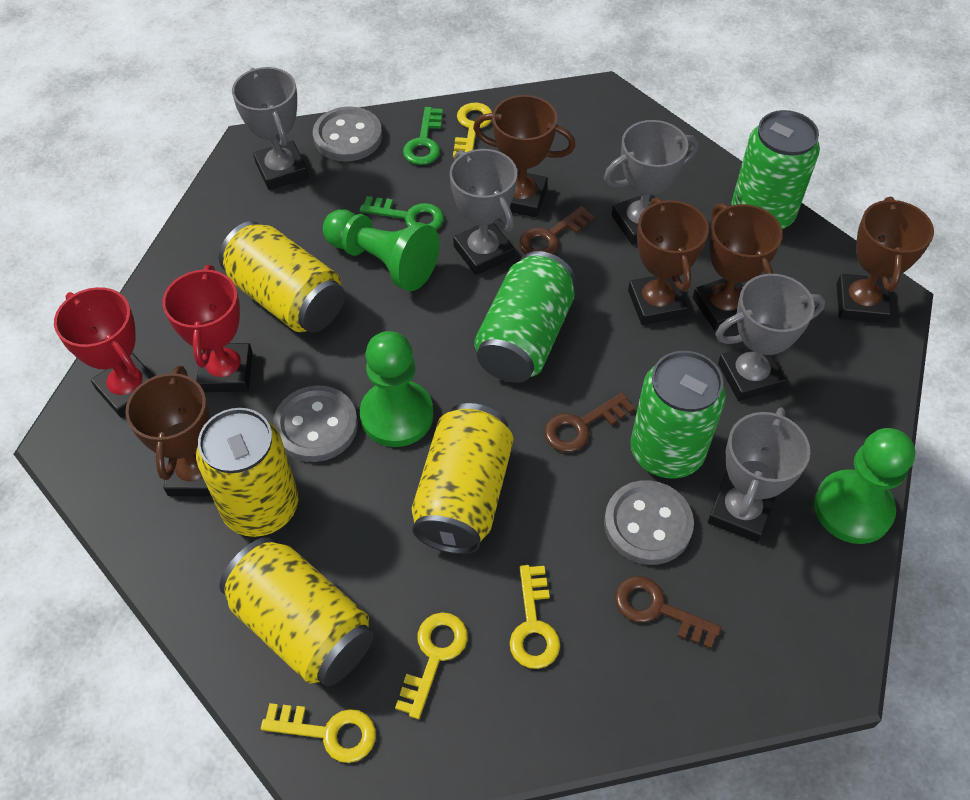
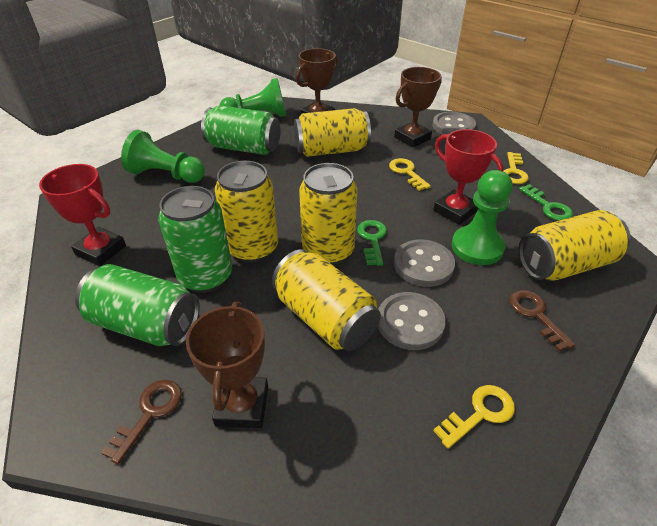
brown key: 3 -> 2
brown trophy: 5 -> 3
grey trophy: 5 -> 0
yellow can: 4 -> 5
yellow key: 4 -> 3

